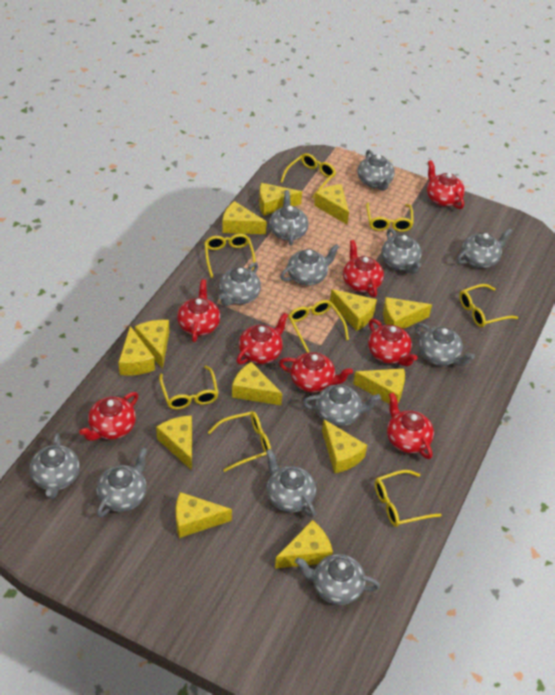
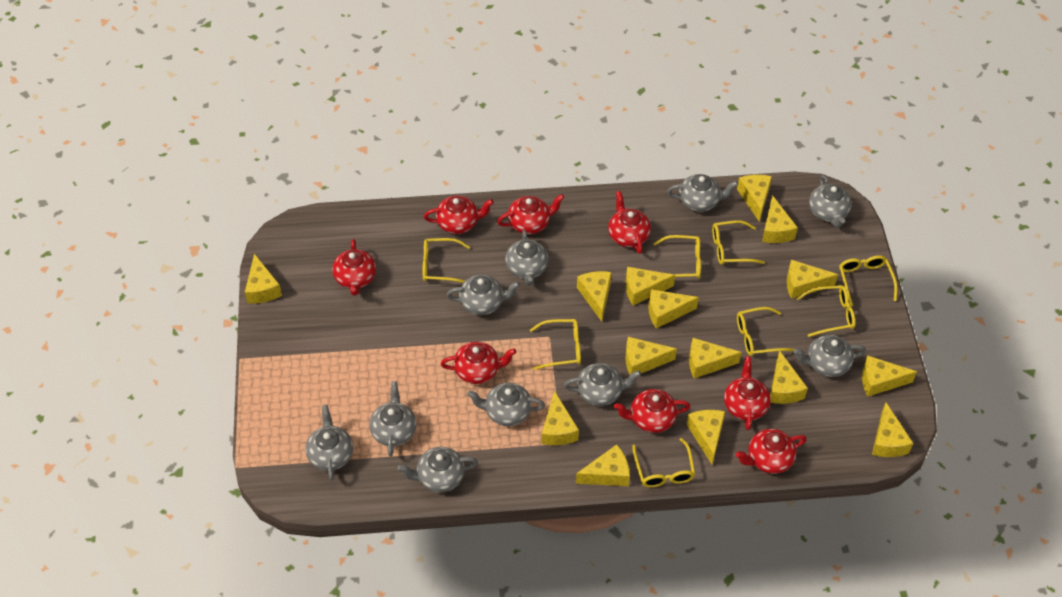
grey teapot: 12 -> 10
yellow cheese: 13 -> 15

